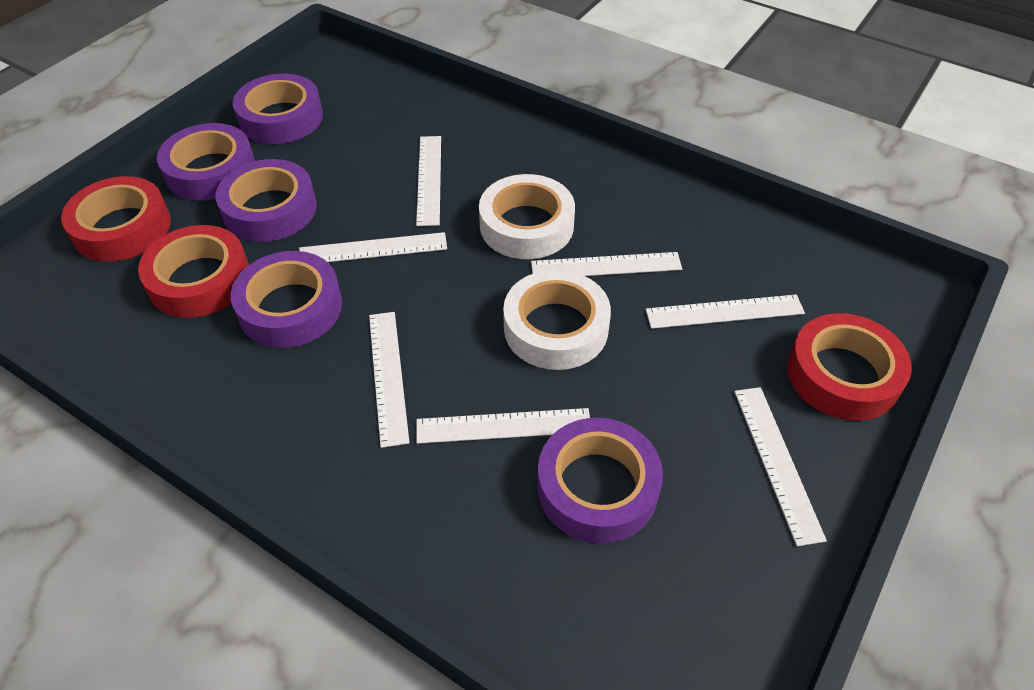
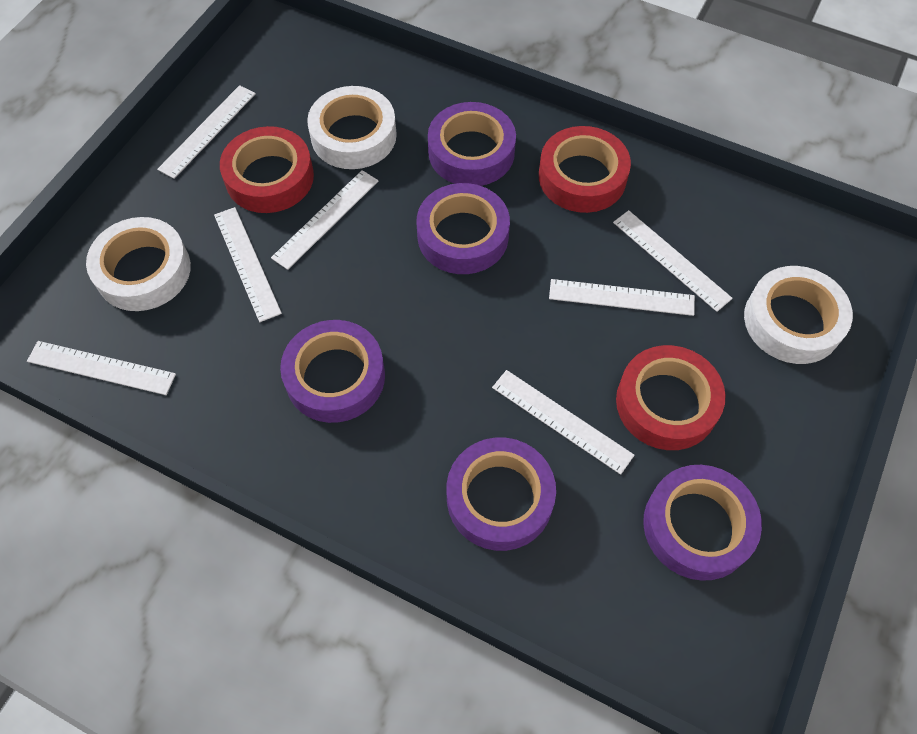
white tape: 2 -> 3

